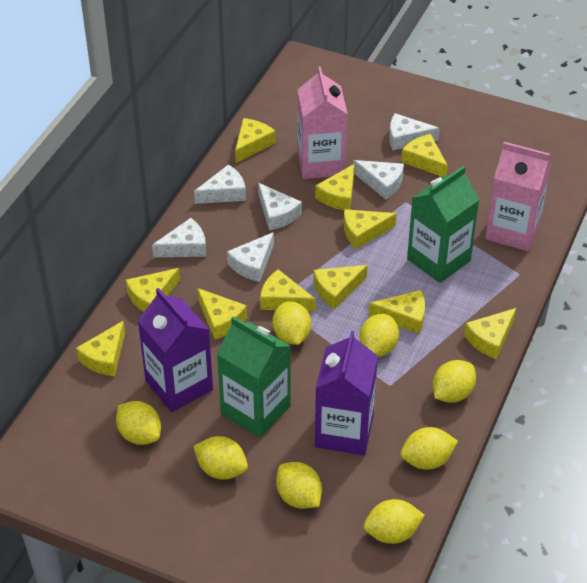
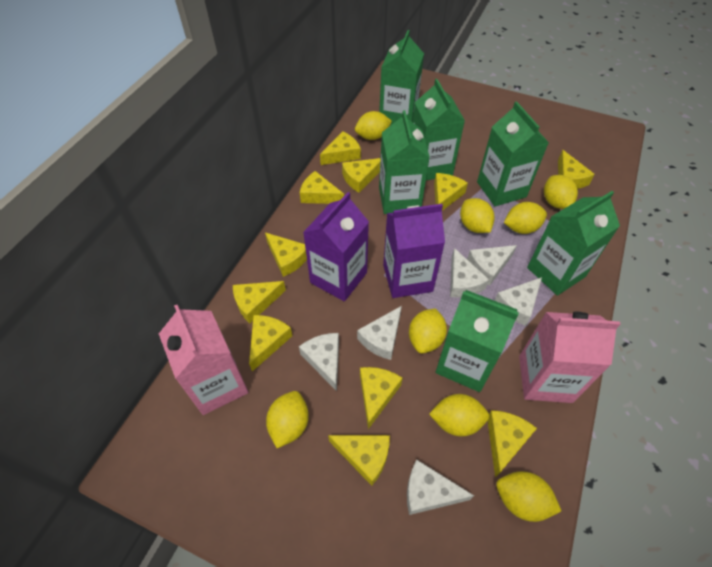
green carton: 2 -> 6

